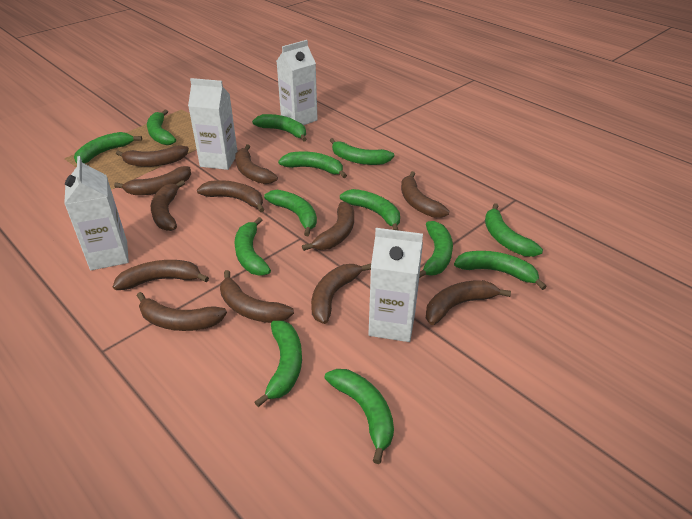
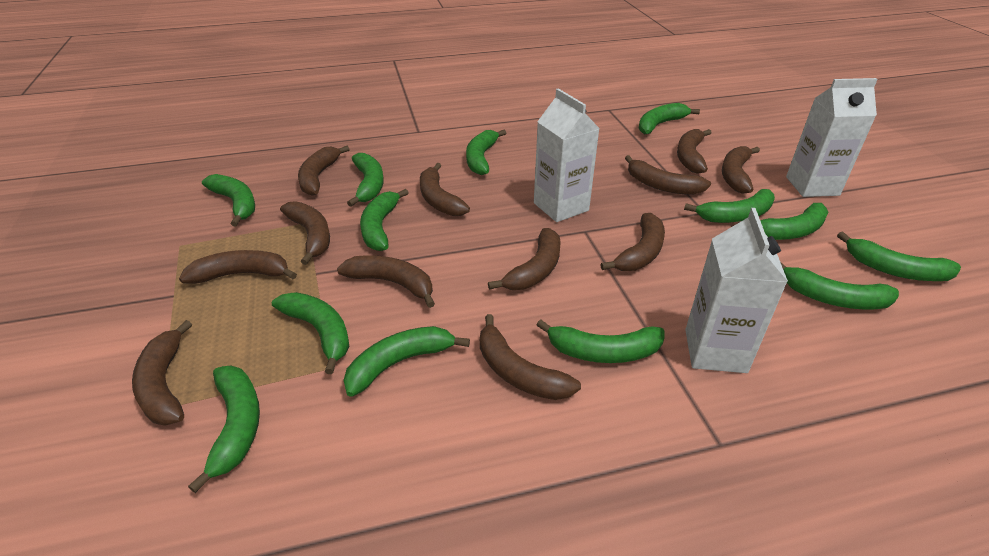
white carton: 4 -> 3

